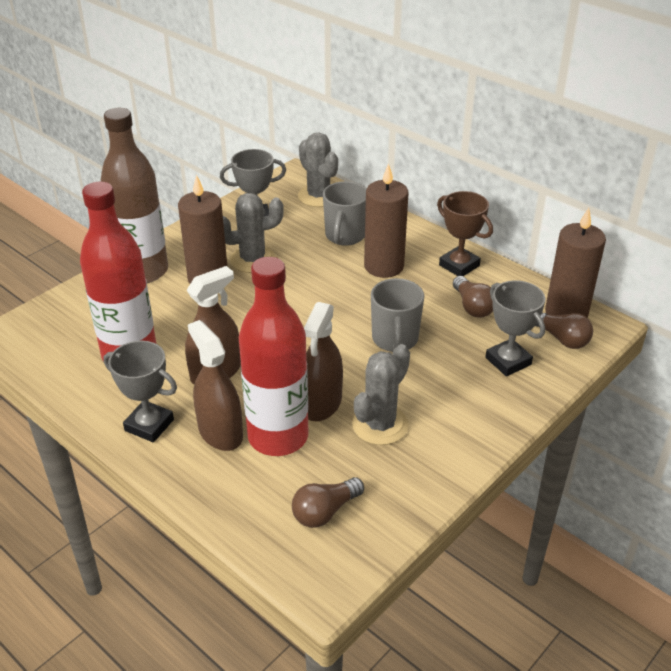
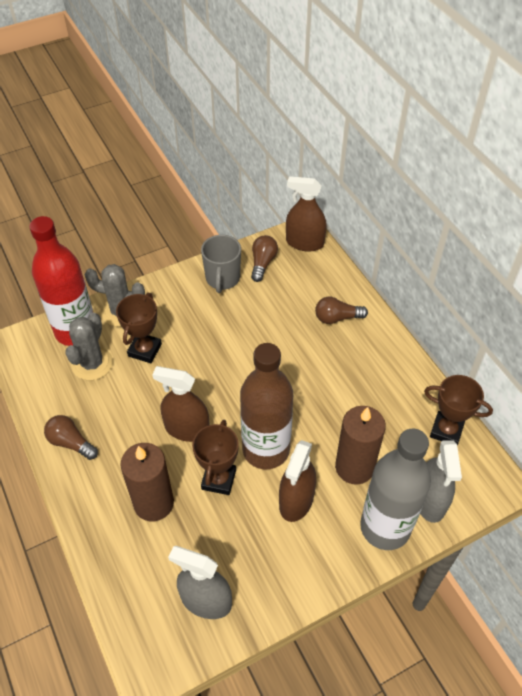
brown candle: 3 -> 2
brown trophy: 1 -> 3
grey bottle: 0 -> 1
grey cactus: 3 -> 2
grey mug: 2 -> 1
grey spray bottle: 0 -> 2
grey trophy: 3 -> 0
red bottle: 2 -> 1

